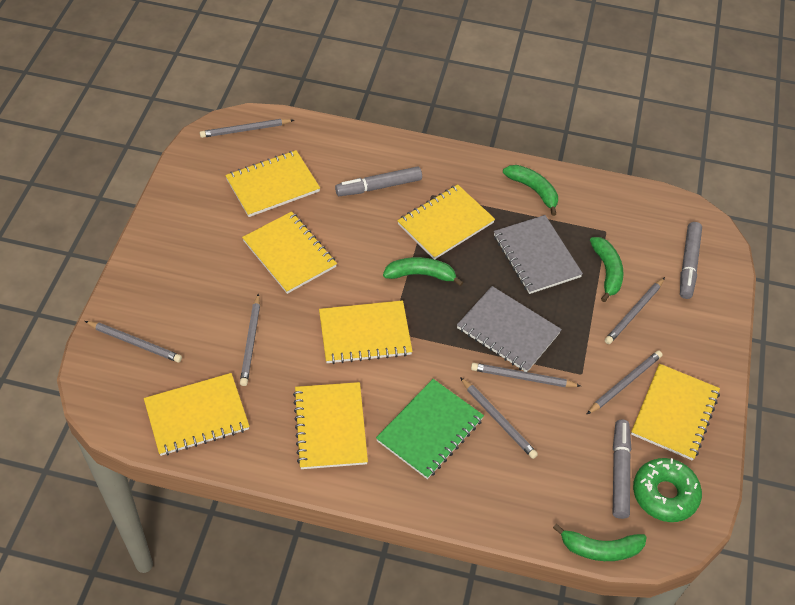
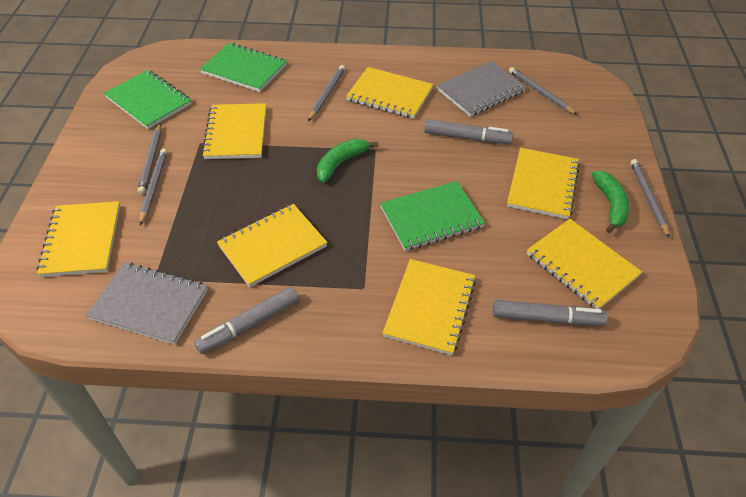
green banana: 4 -> 2
green donut: 1 -> 0
green notebook: 1 -> 3
grey pencil: 7 -> 5

